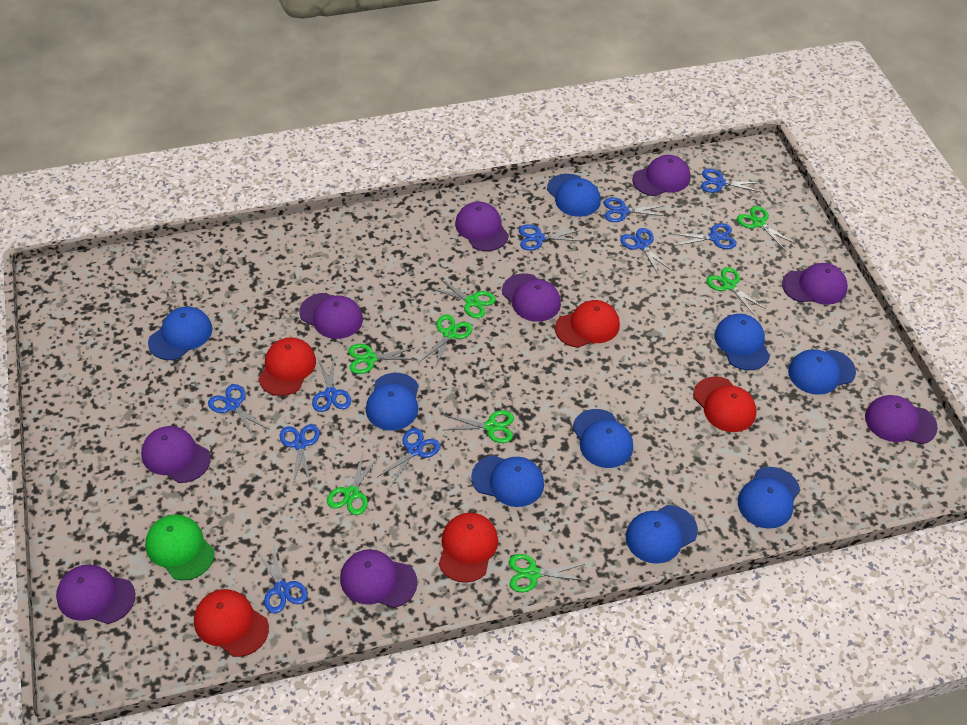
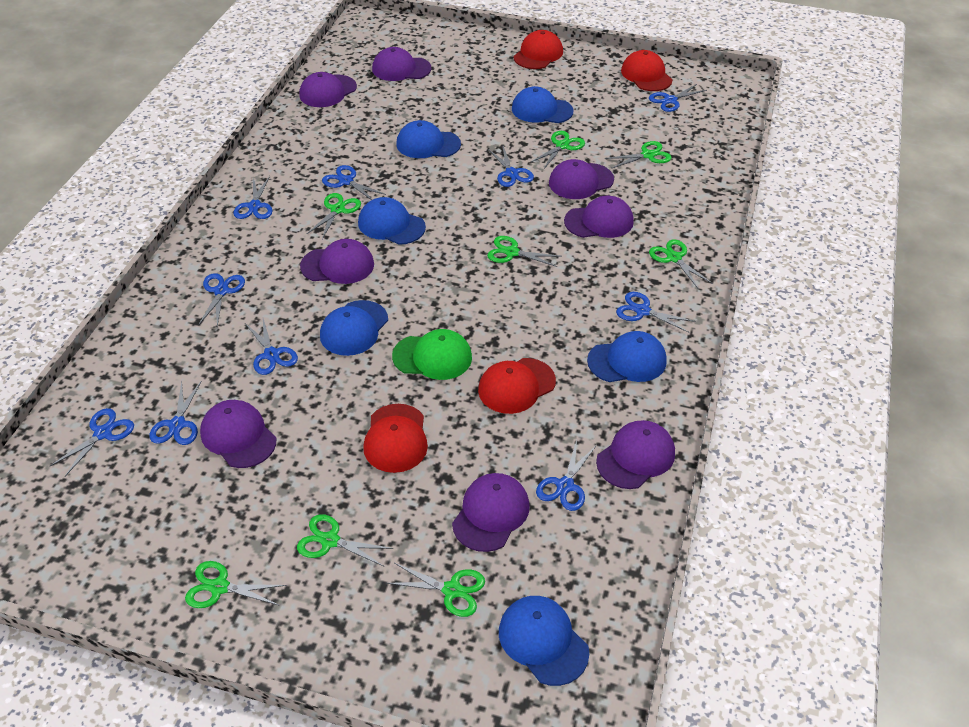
blue cap: 9 -> 6
purple cap: 9 -> 8
red cap: 5 -> 4

